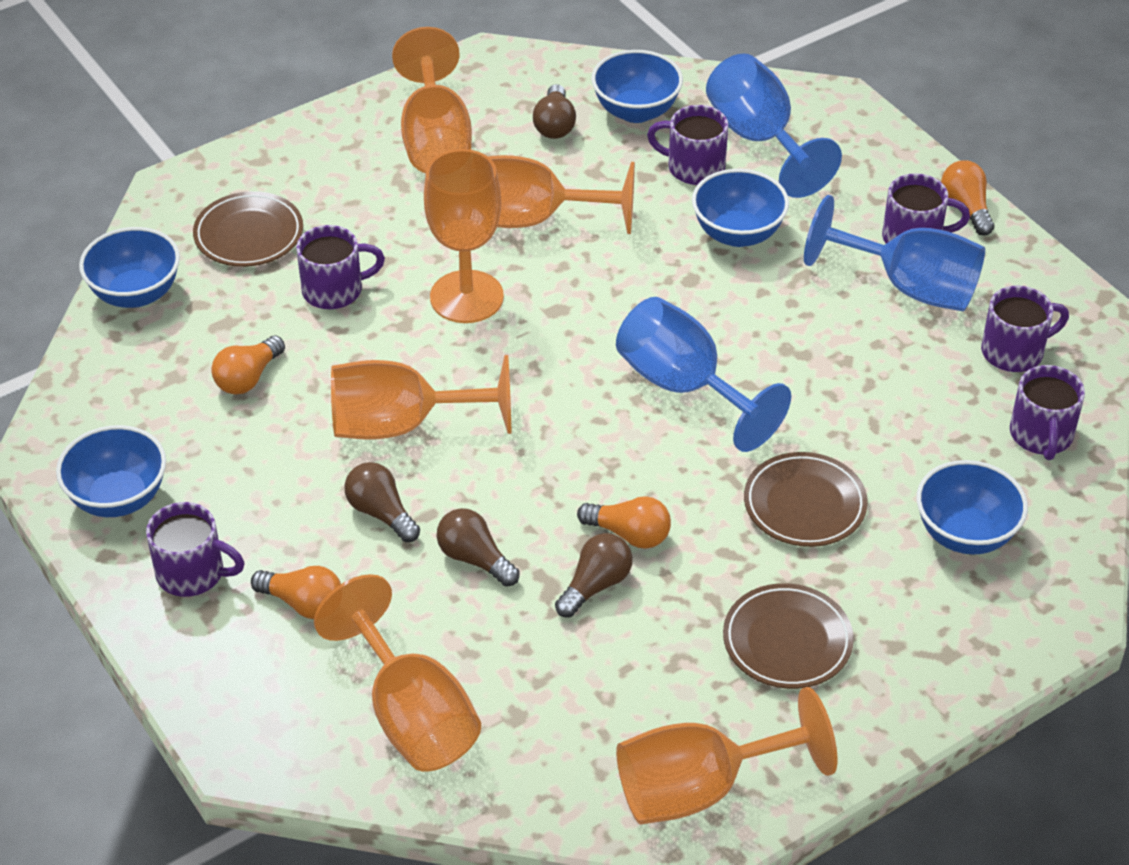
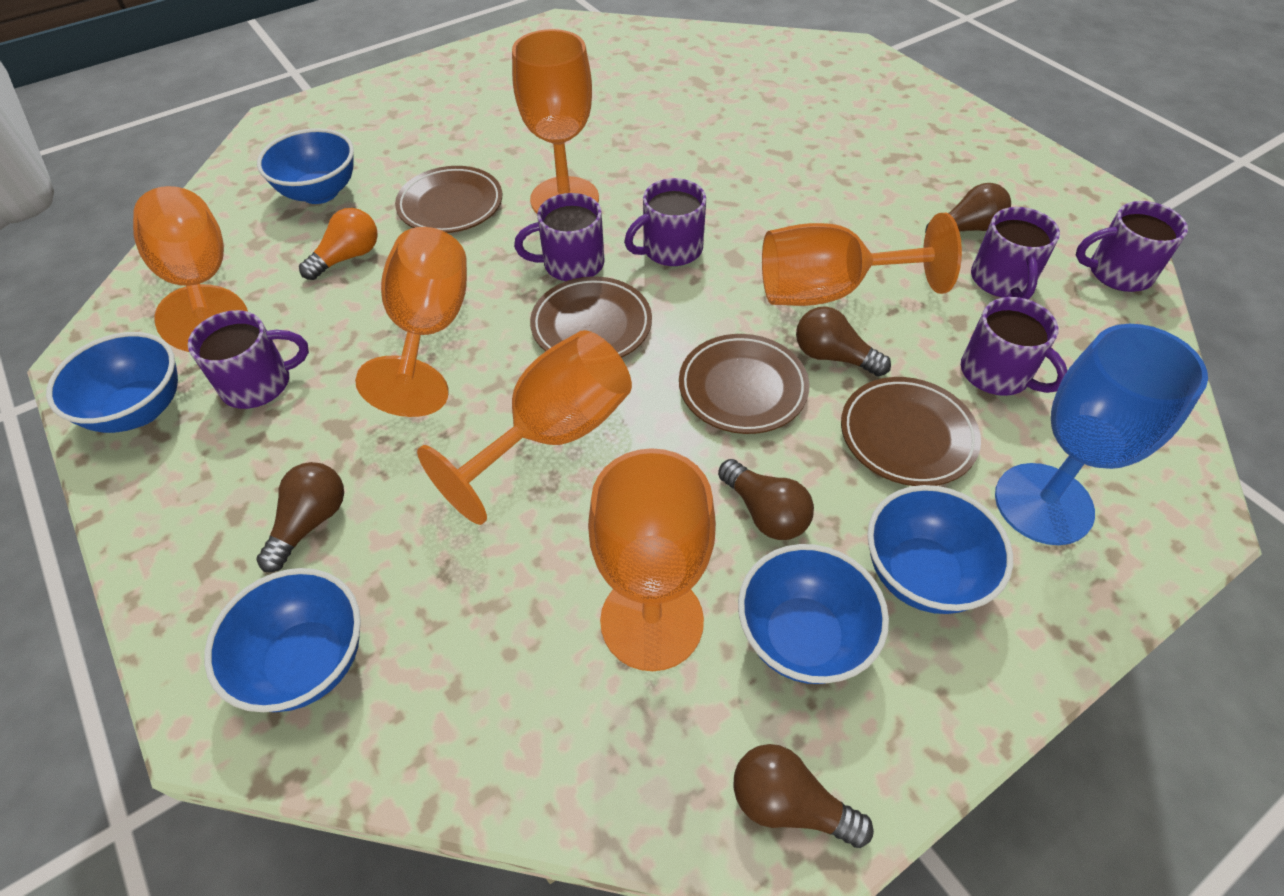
blue goblet: 3 -> 1
brown light bulb: 4 -> 5
brown plate: 3 -> 4
orange light bulb: 4 -> 1

